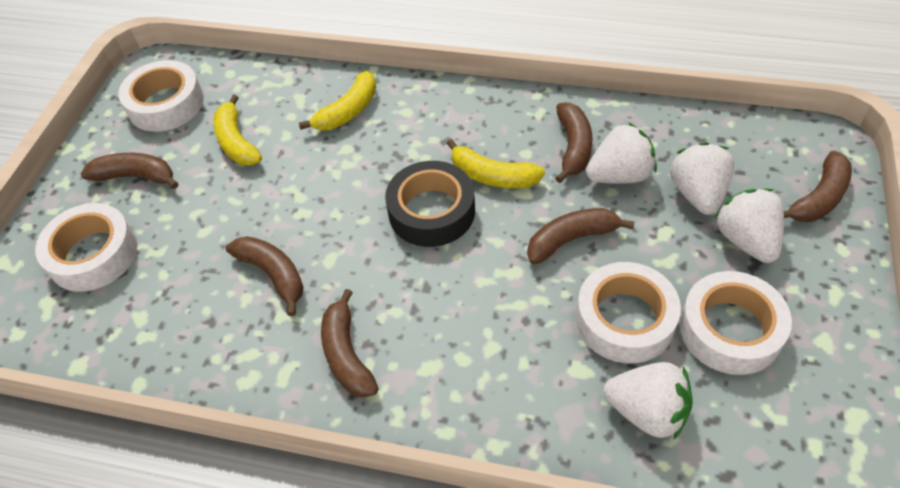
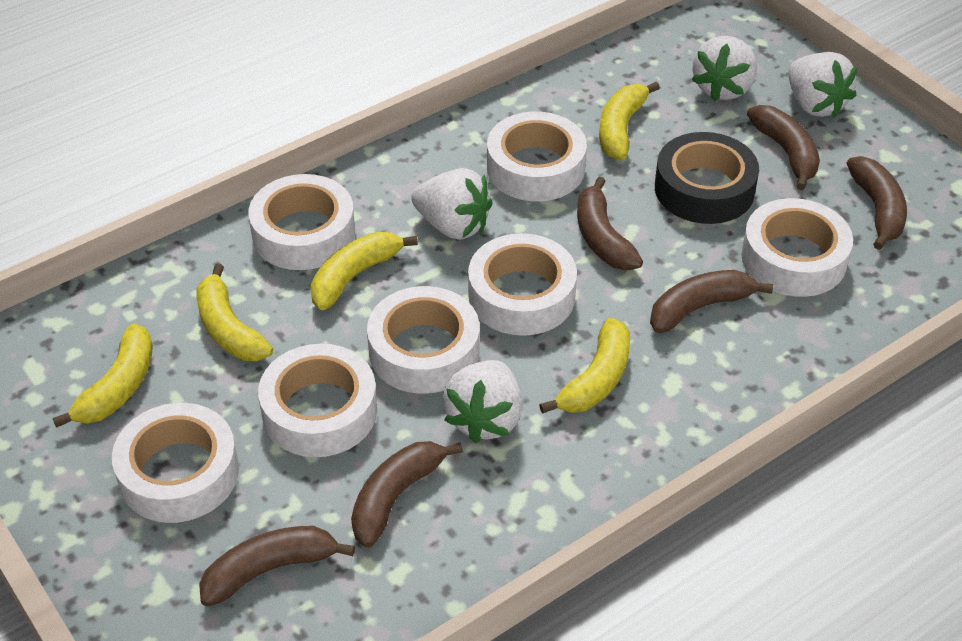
white tape: 4 -> 7
yellow banana: 3 -> 5

